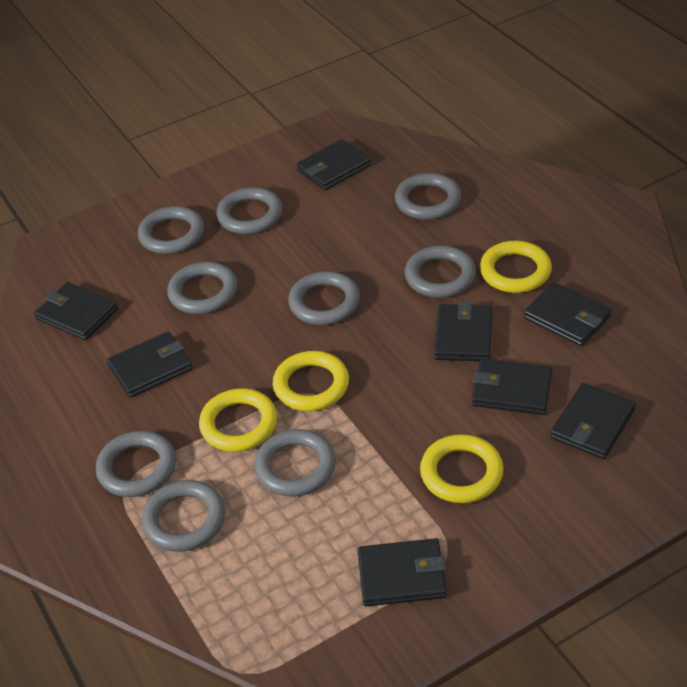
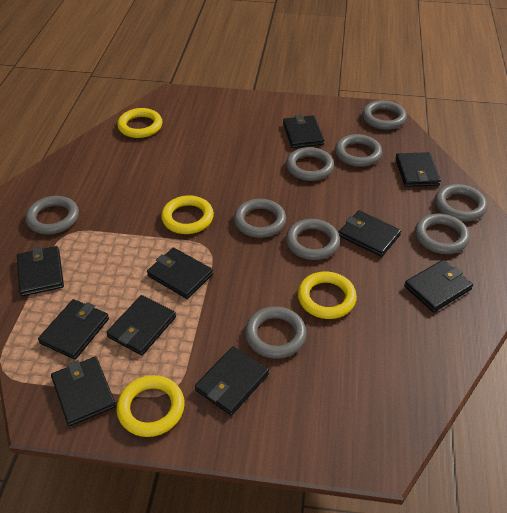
black wallet: 8 -> 10

